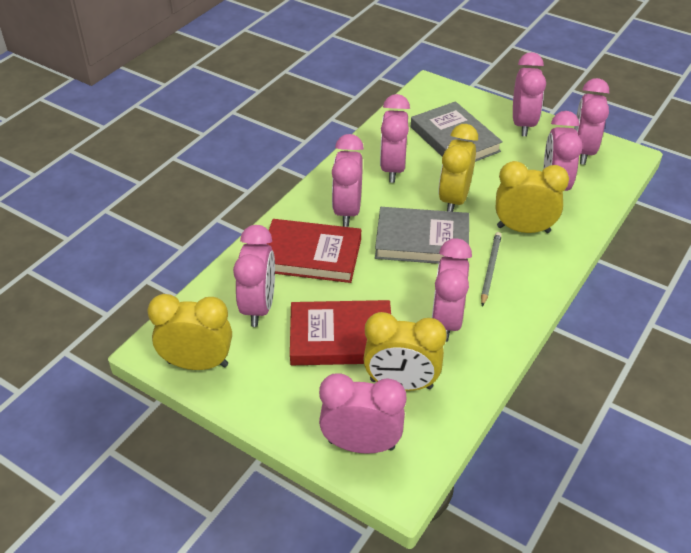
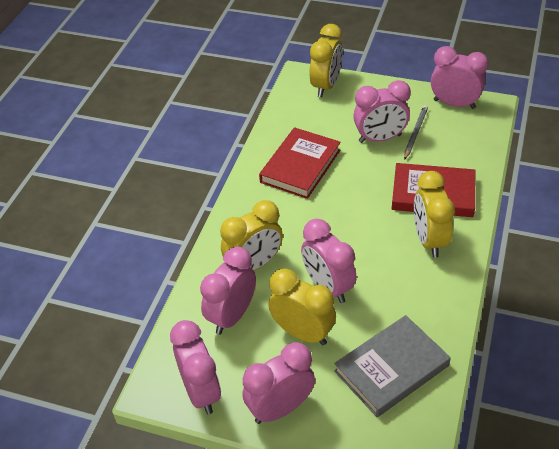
grey book: 2 -> 1
pink clock: 8 -> 6

